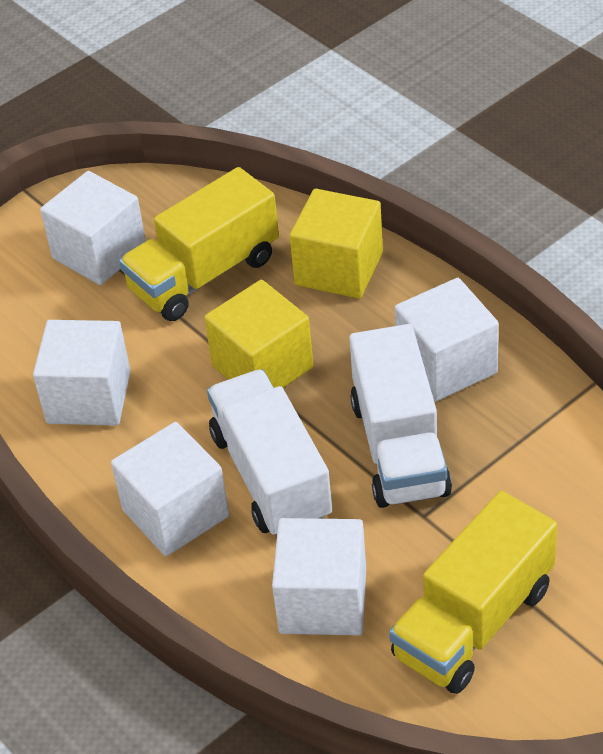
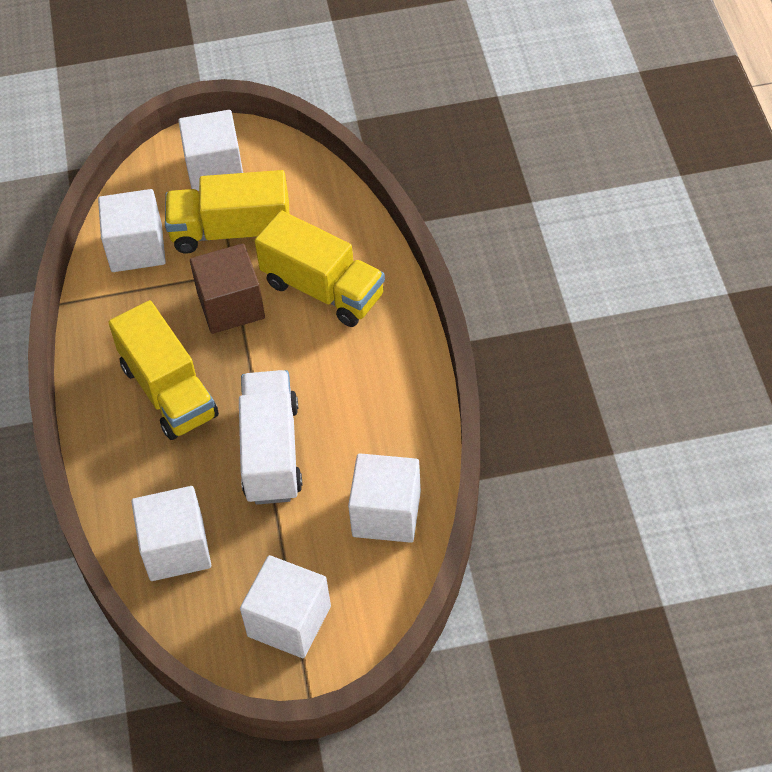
brown cube: 0 -> 1
white truck: 2 -> 1
yellow cube: 2 -> 0
yellow truck: 2 -> 3

